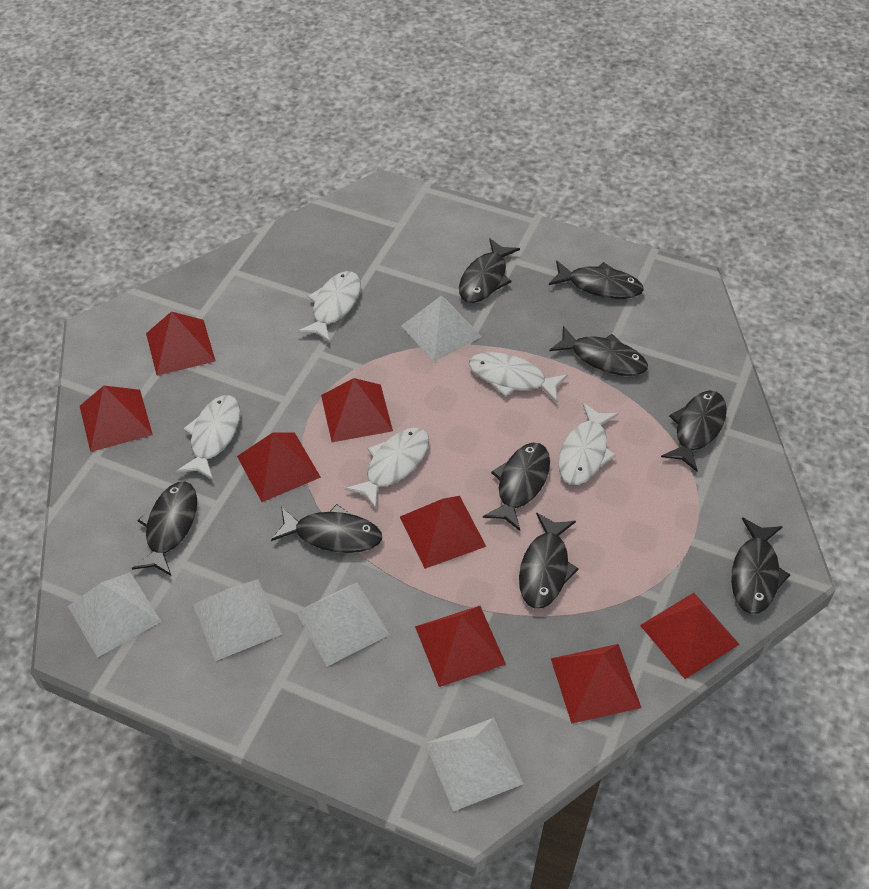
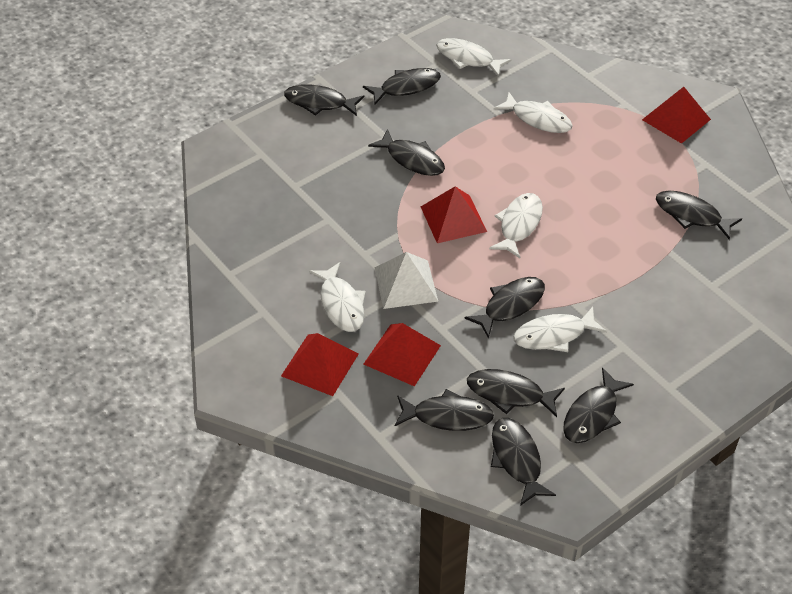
red pyramid: 8 -> 4
white pyramid: 5 -> 1

